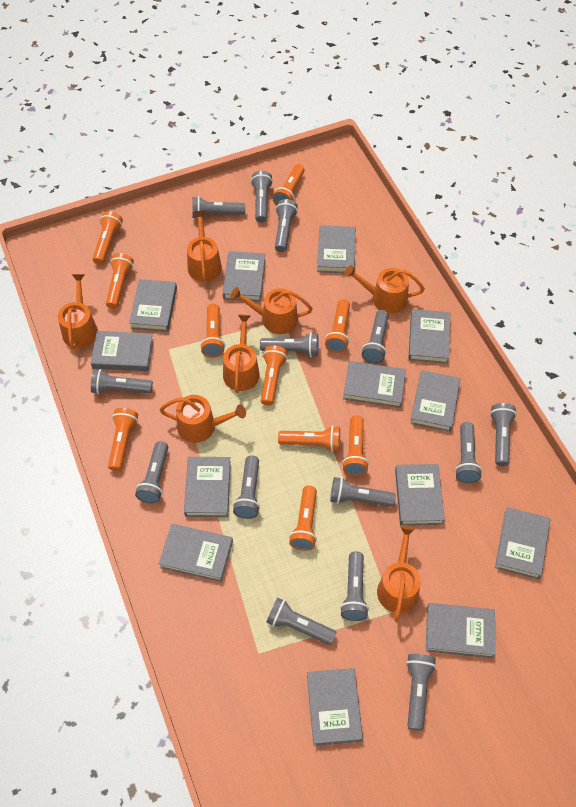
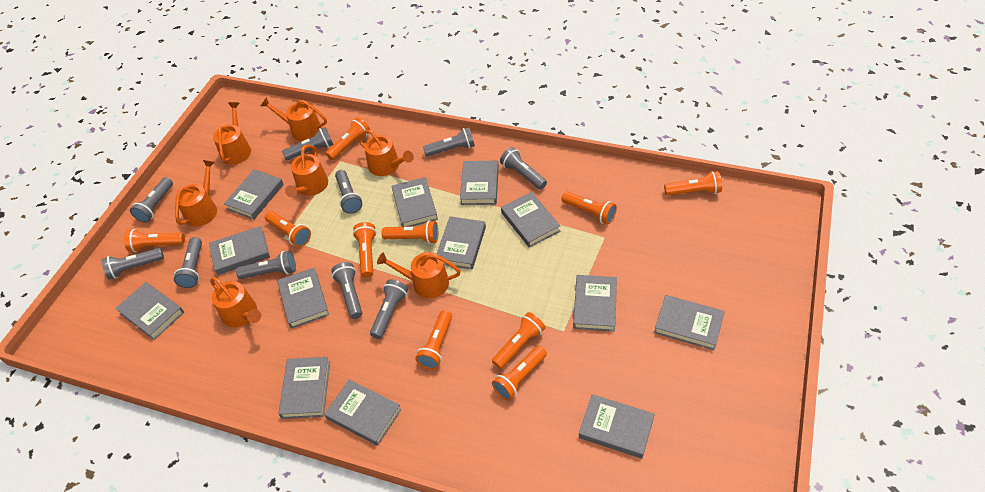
grey flashlight: 14 -> 10

